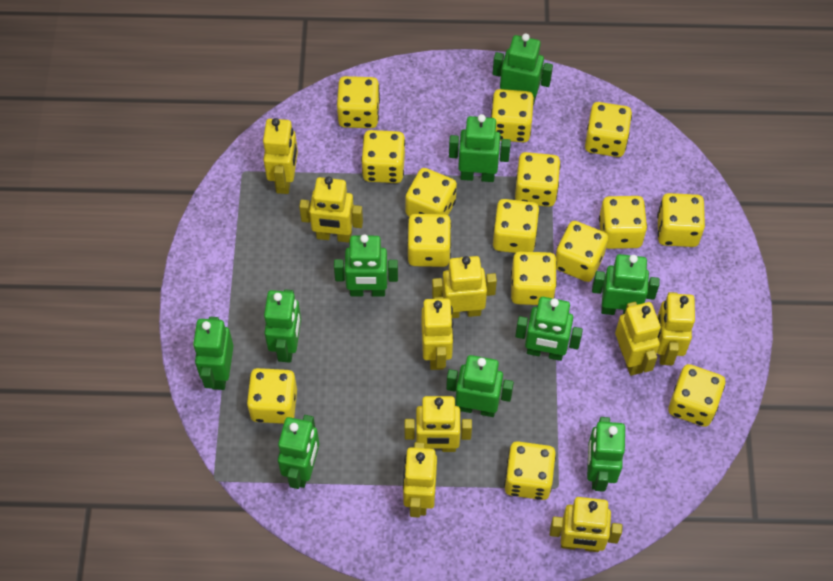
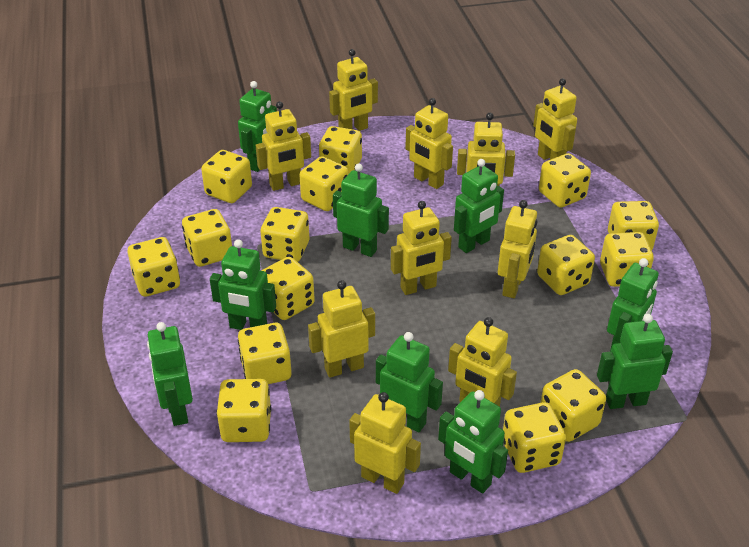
green robot: 10 -> 9
yellow robot: 9 -> 10

